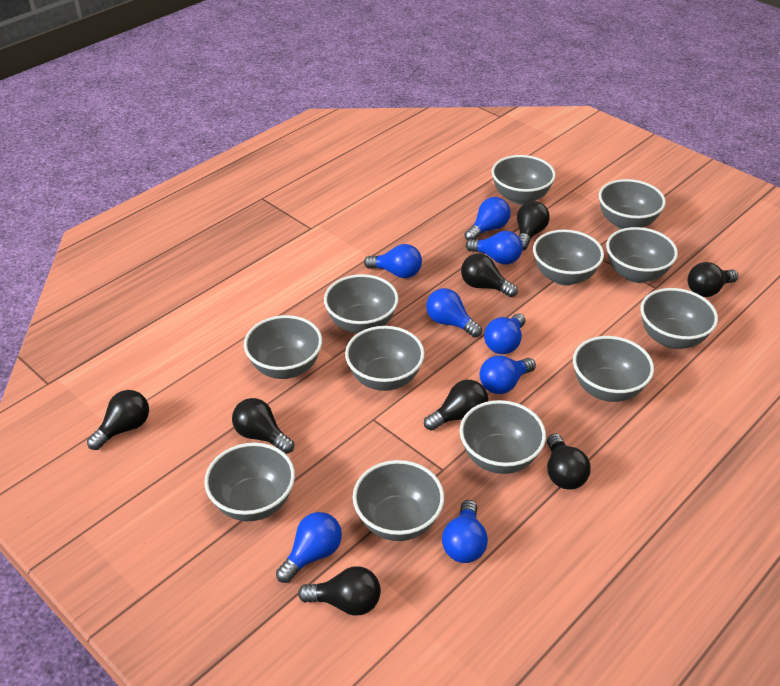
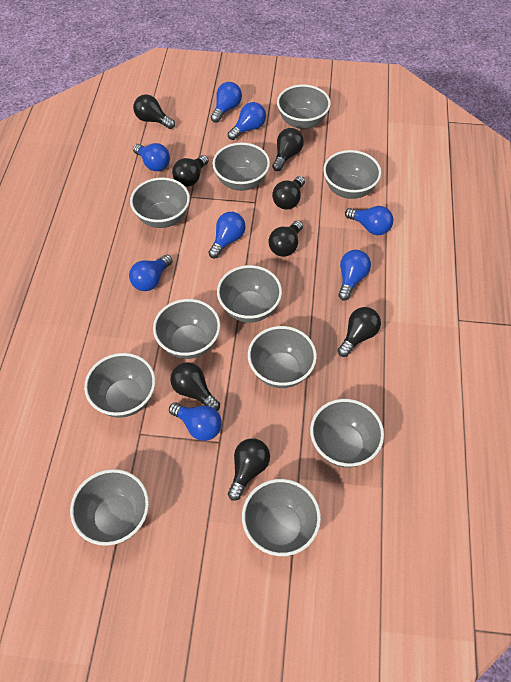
grey bowl: 12 -> 11

